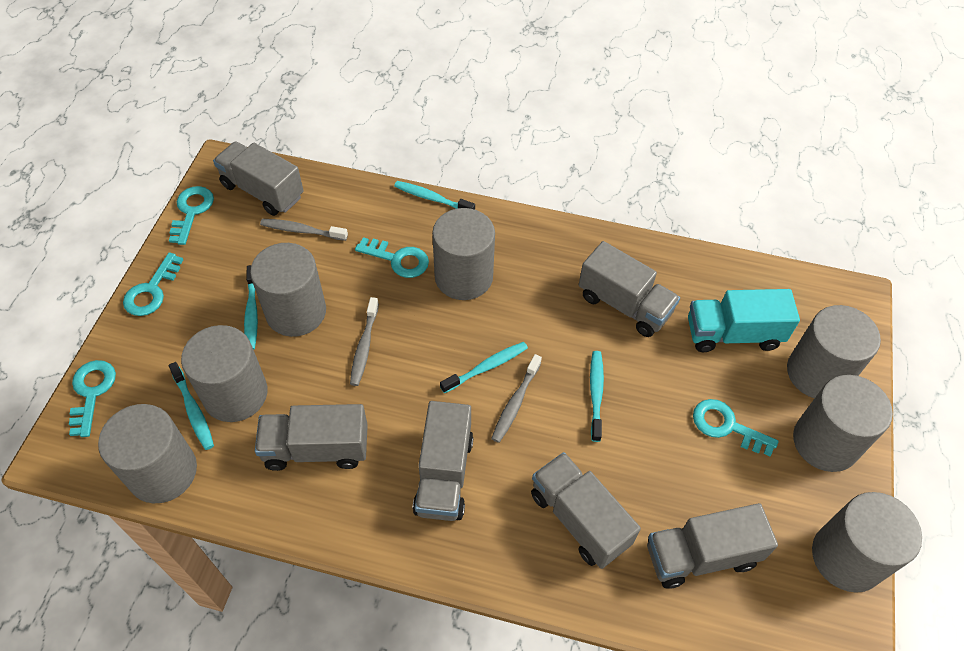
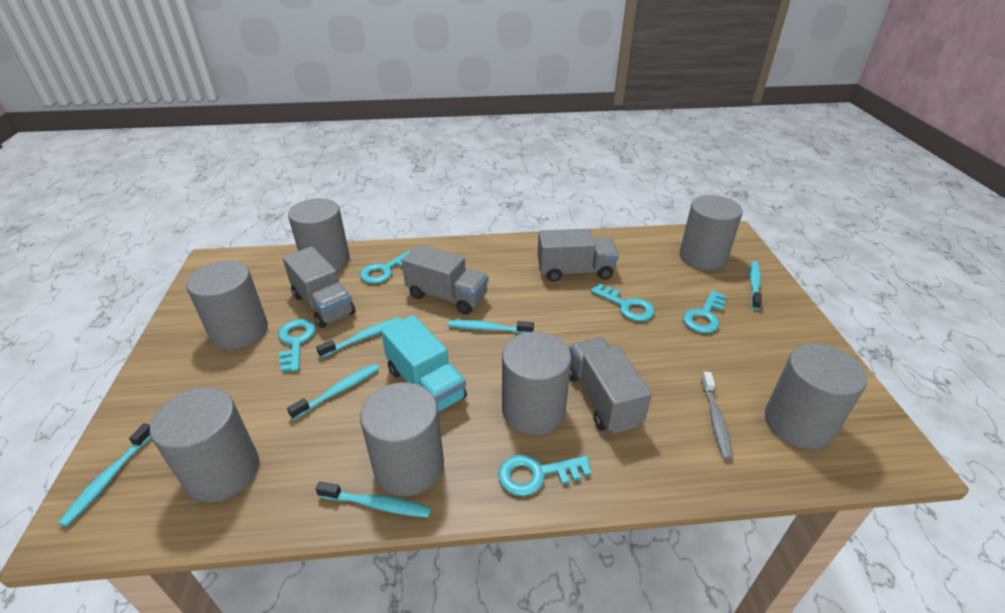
grey toothbrush: 3 -> 1
grey truck: 6 -> 4
turquoise toothbrush: 5 -> 6

